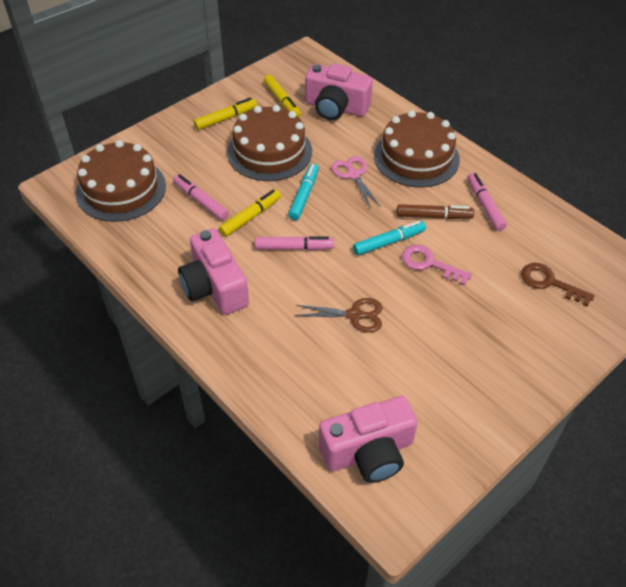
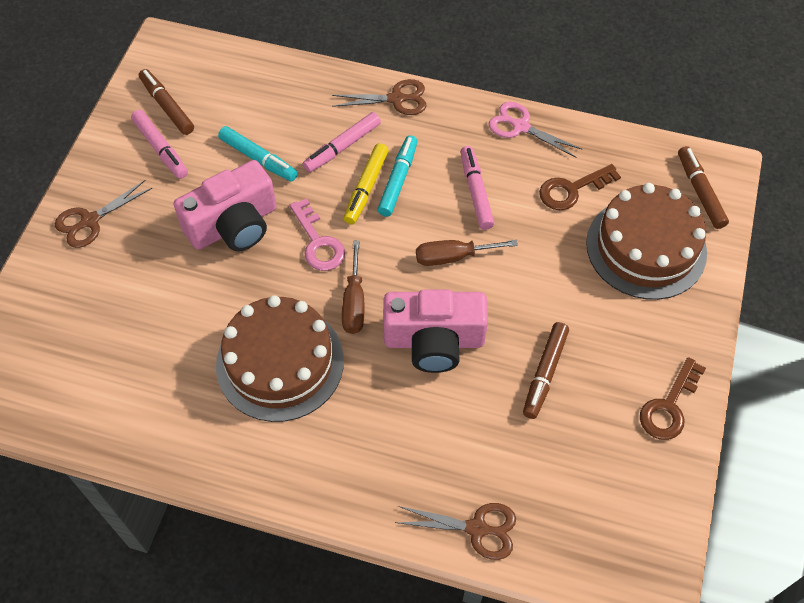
brown cake: 3 -> 2
brown key: 1 -> 2
brown marker: 1 -> 3
brown scissors: 1 -> 3
brown screwdriver: 0 -> 2
pink camera: 3 -> 2
yellow marker: 3 -> 1

